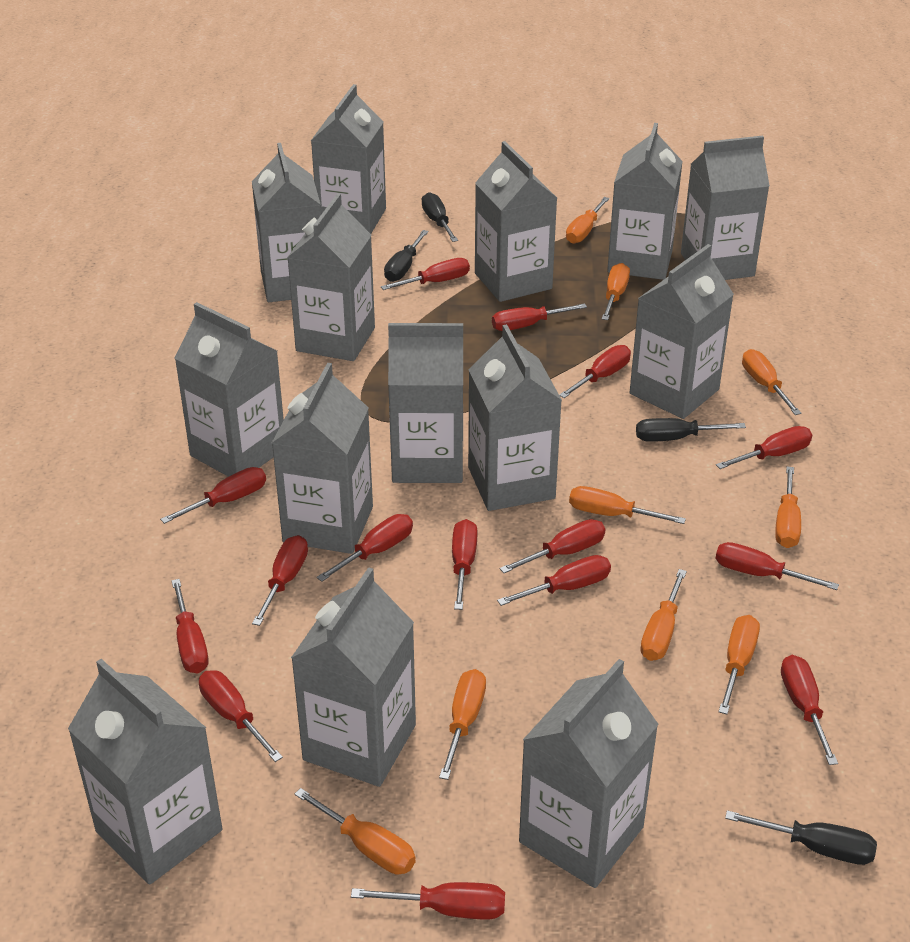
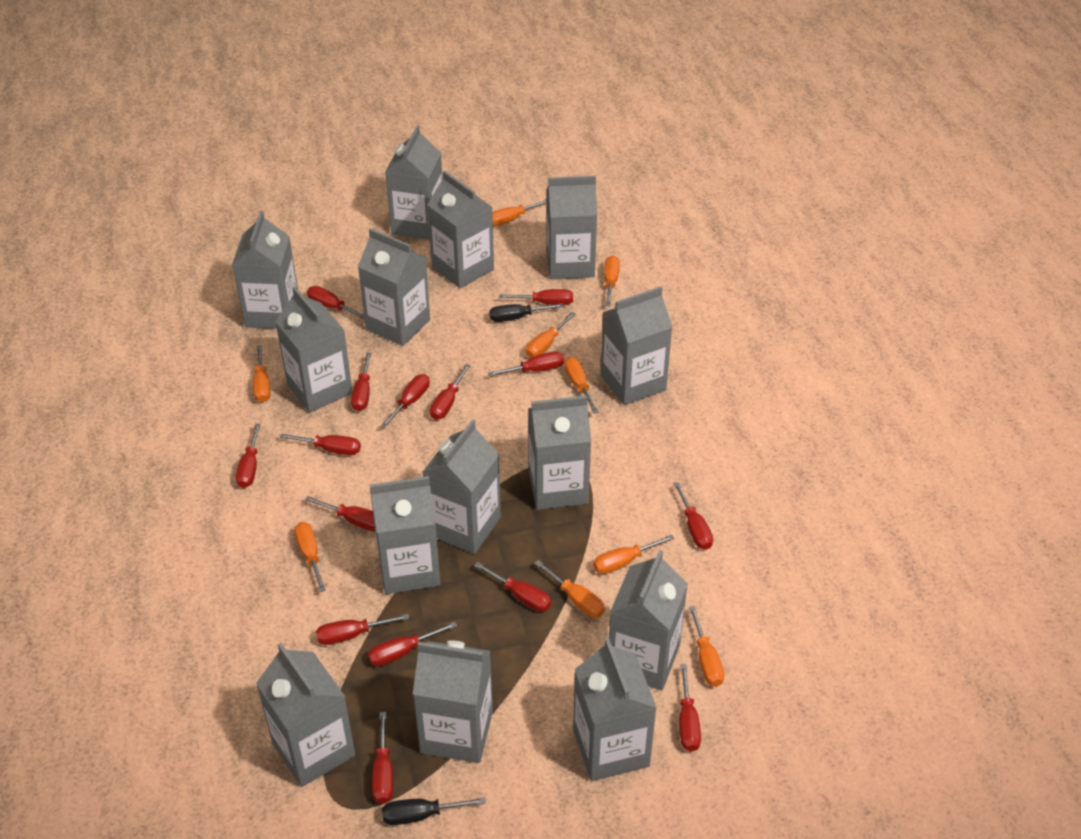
black screwdriver: 4 -> 2

